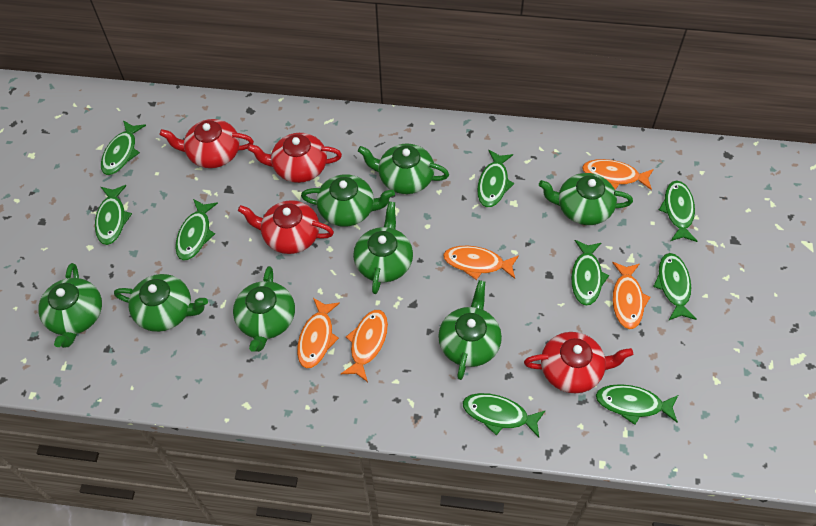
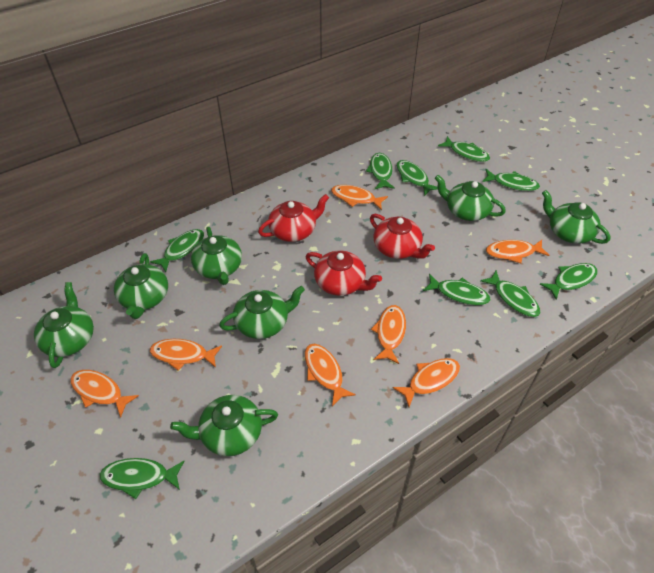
green teapot: 8 -> 7
orange fish: 5 -> 7
red teapot: 4 -> 3

